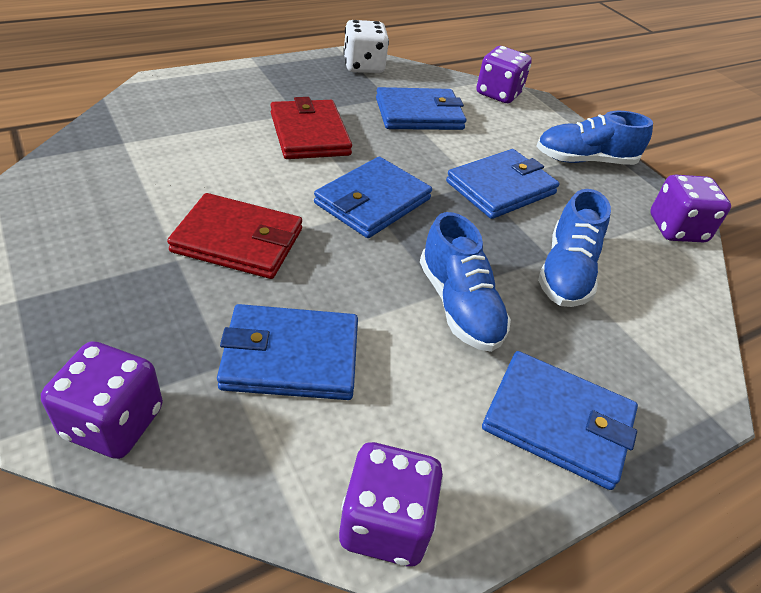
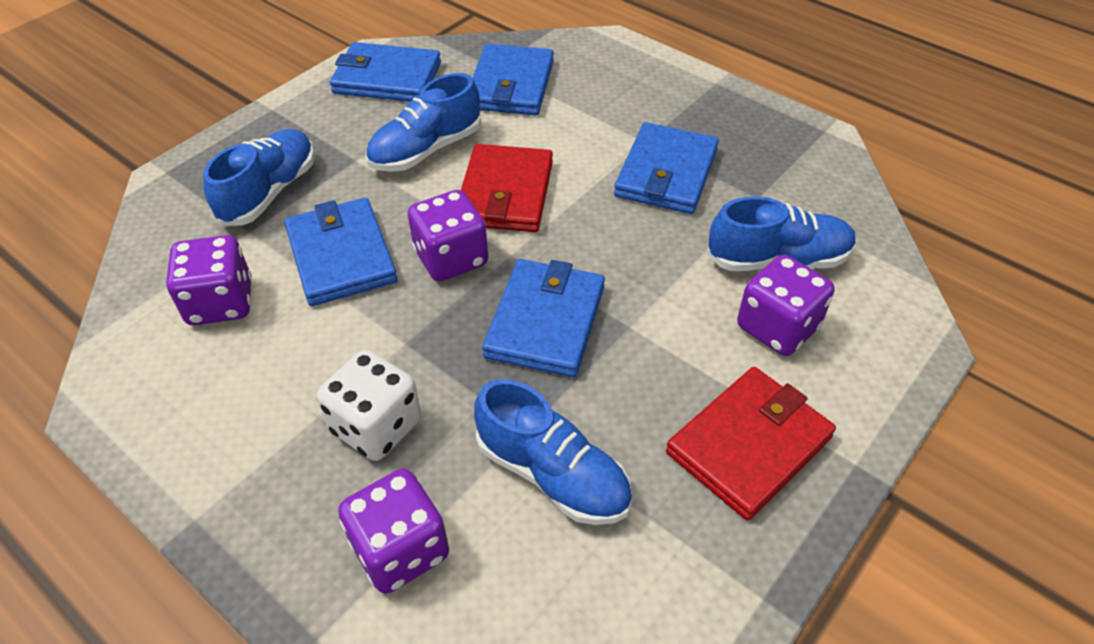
blue shoe: 3 -> 4

